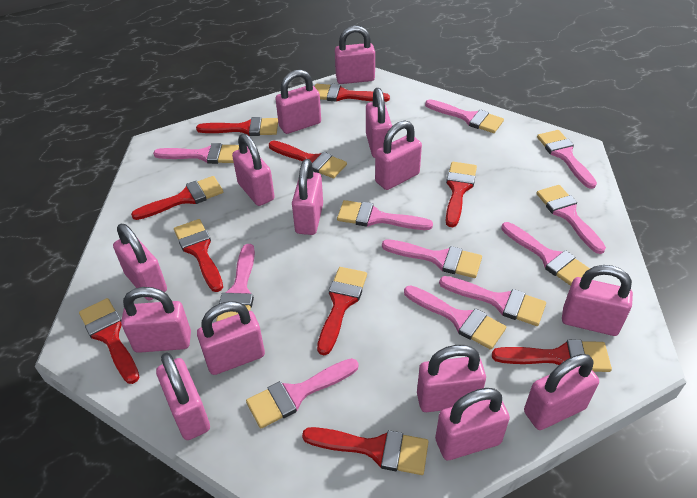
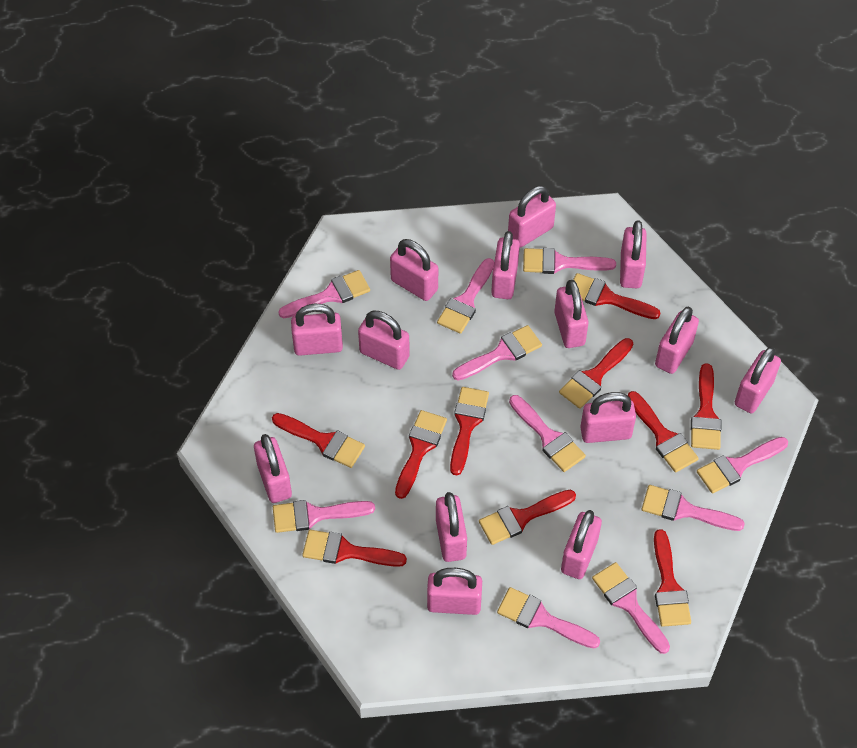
pink brush: 11 -> 10

